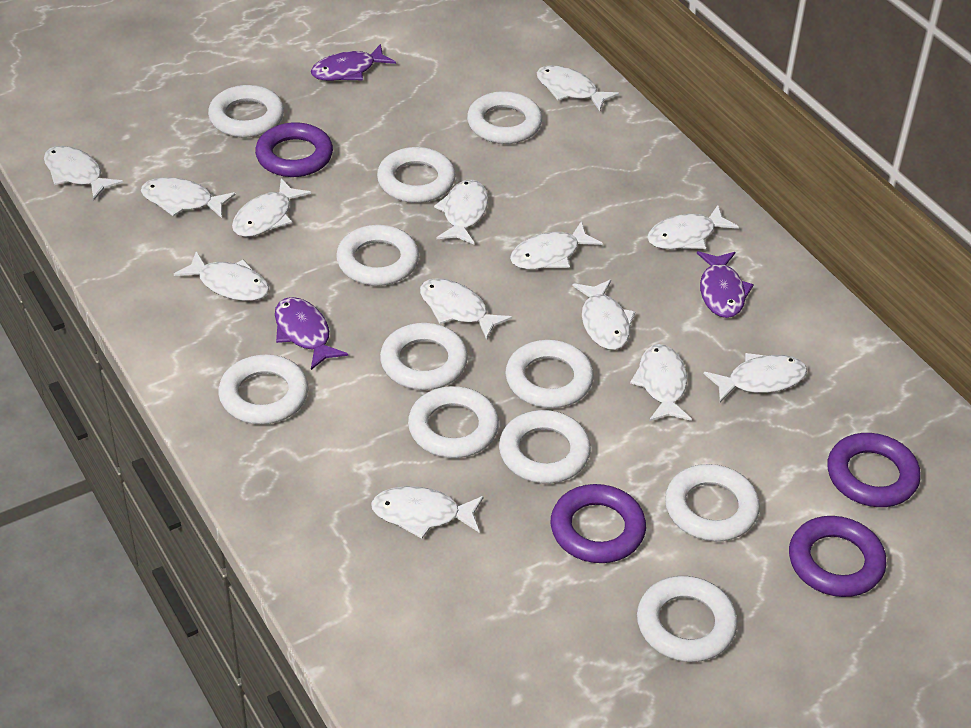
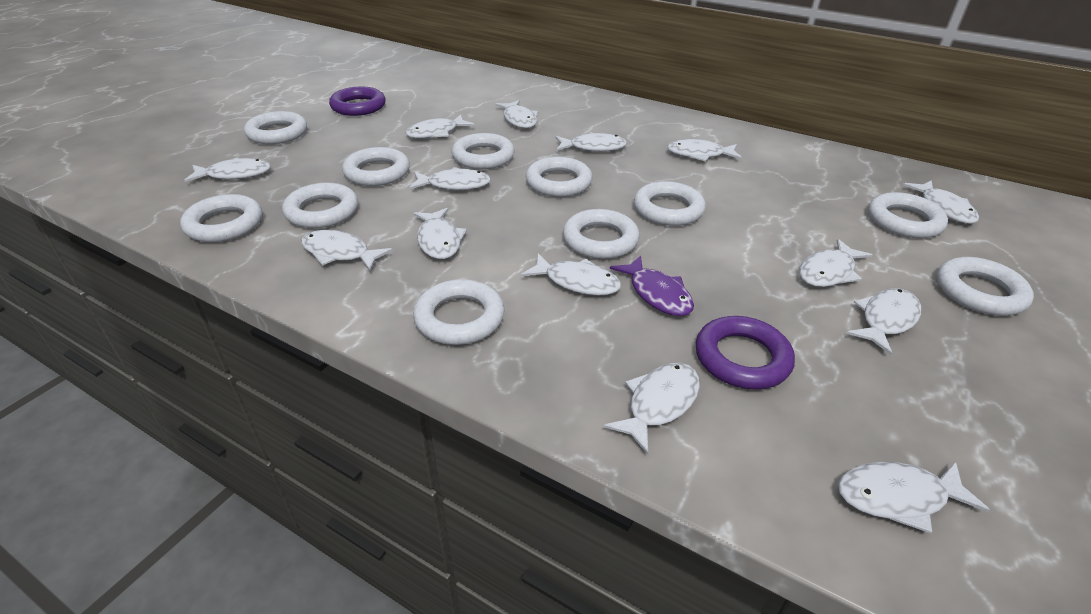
purple fish: 3 -> 1
purple ring: 4 -> 2
white fish: 13 -> 14

